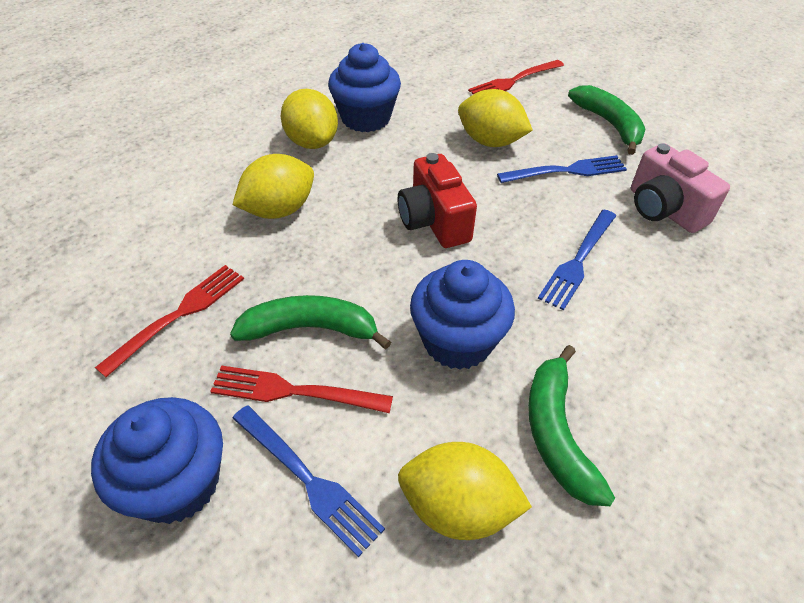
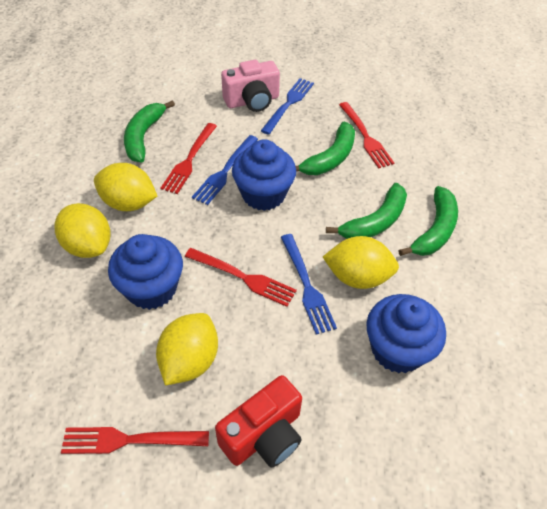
green banana: 3 -> 4
red fork: 3 -> 4

